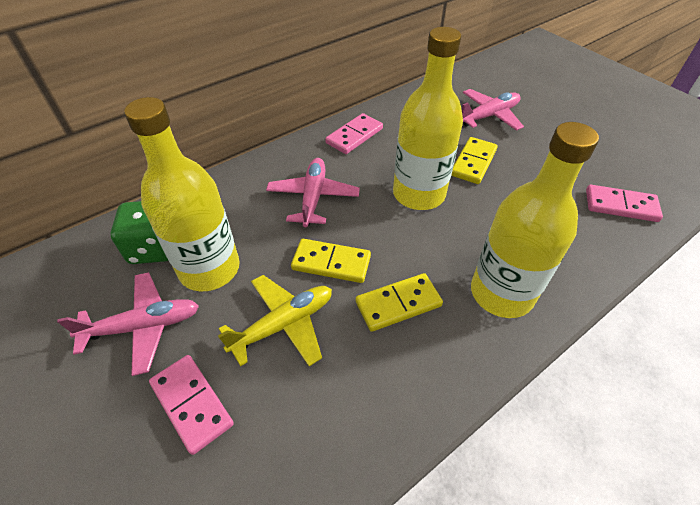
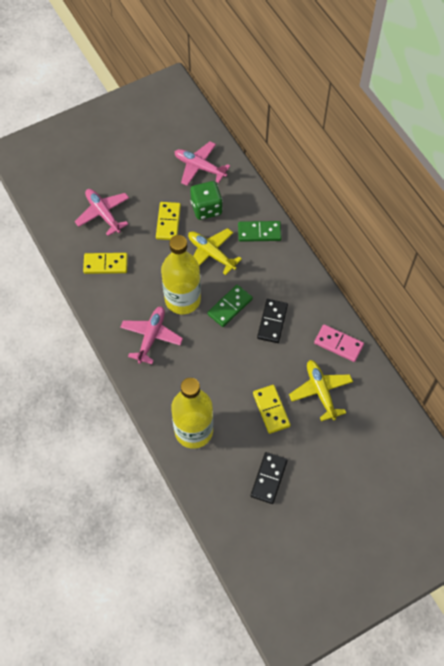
black domino: 0 -> 2
green domino: 0 -> 2
pink domino: 3 -> 1
yellow bottle: 3 -> 2
yellow plane: 1 -> 2

